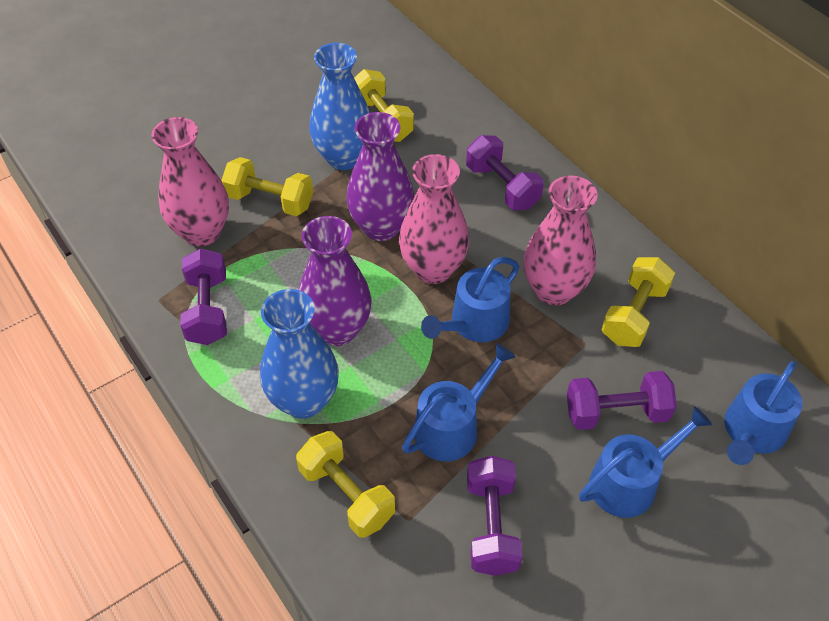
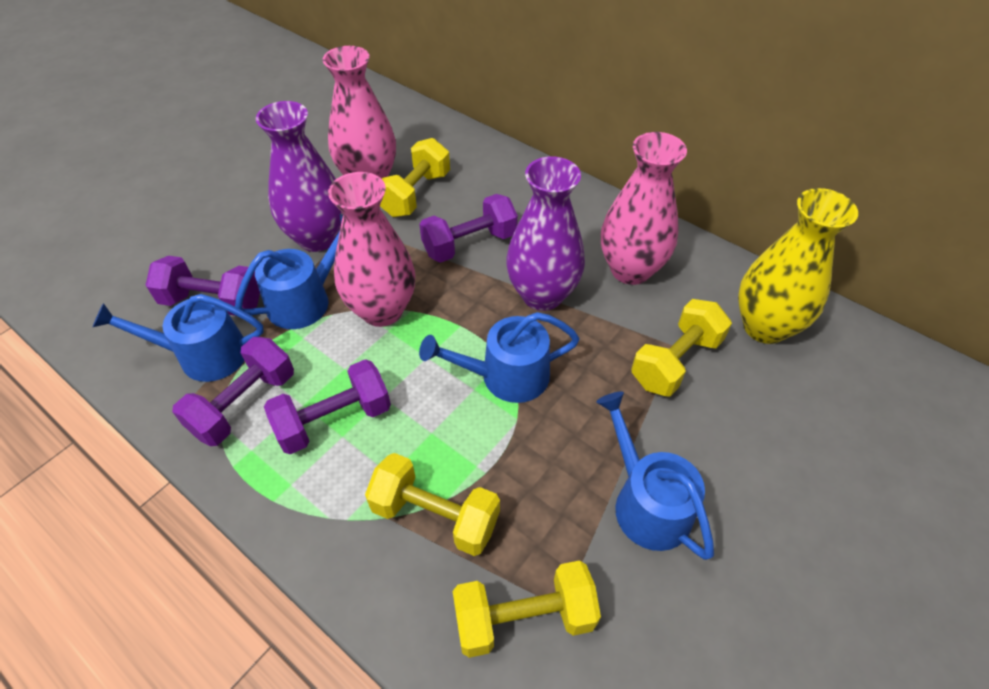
blue vase: 2 -> 0
yellow vase: 0 -> 1

